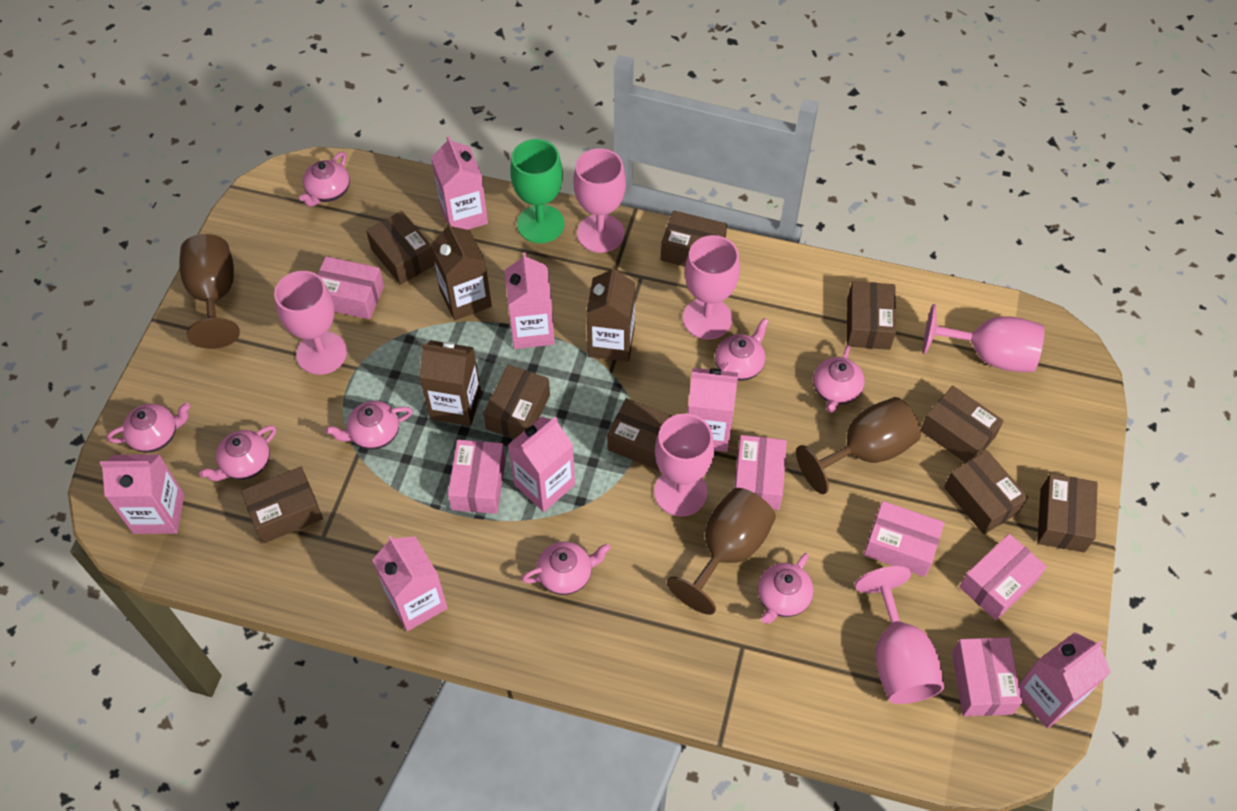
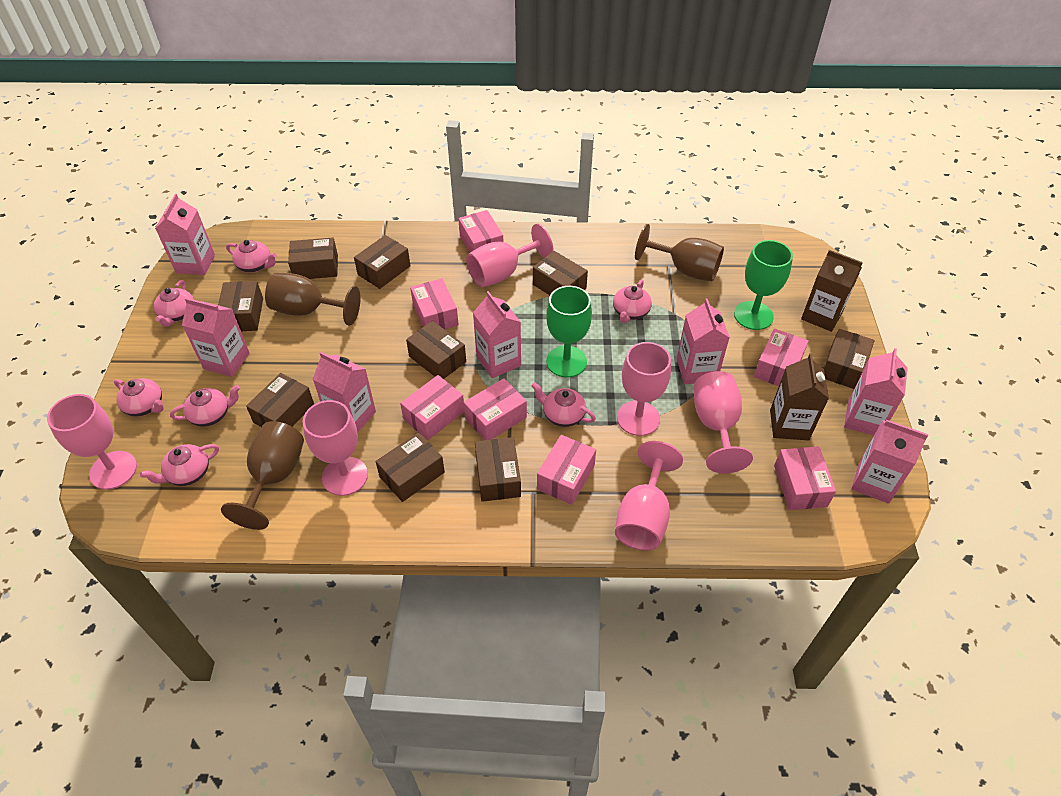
brown carton: 3 -> 2
green goblet: 1 -> 2
pink box: 6 -> 7
pink teapot: 8 -> 7

